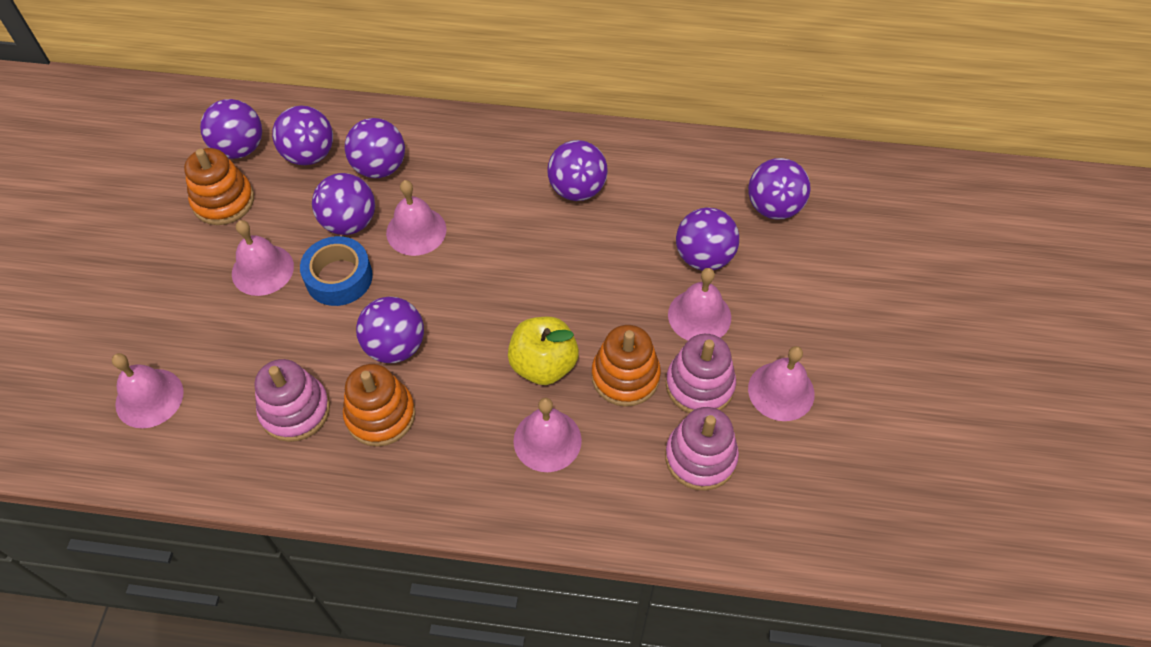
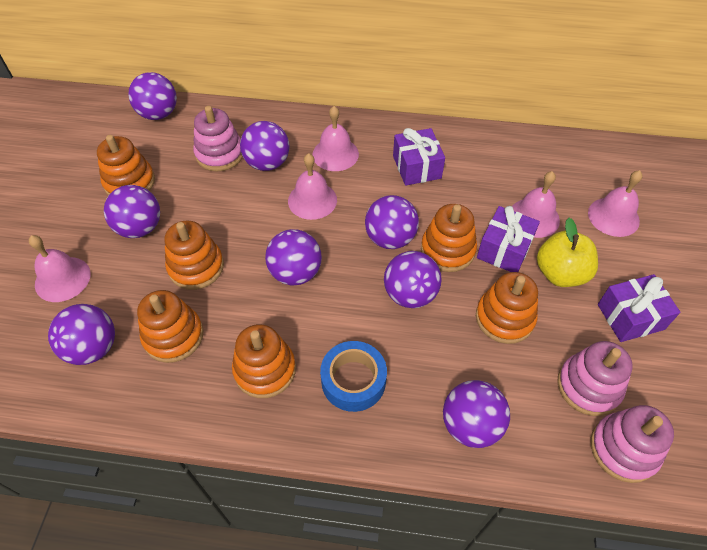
orange stacking toy: 3 -> 6
pink bell: 6 -> 5
purple gift: 0 -> 3

